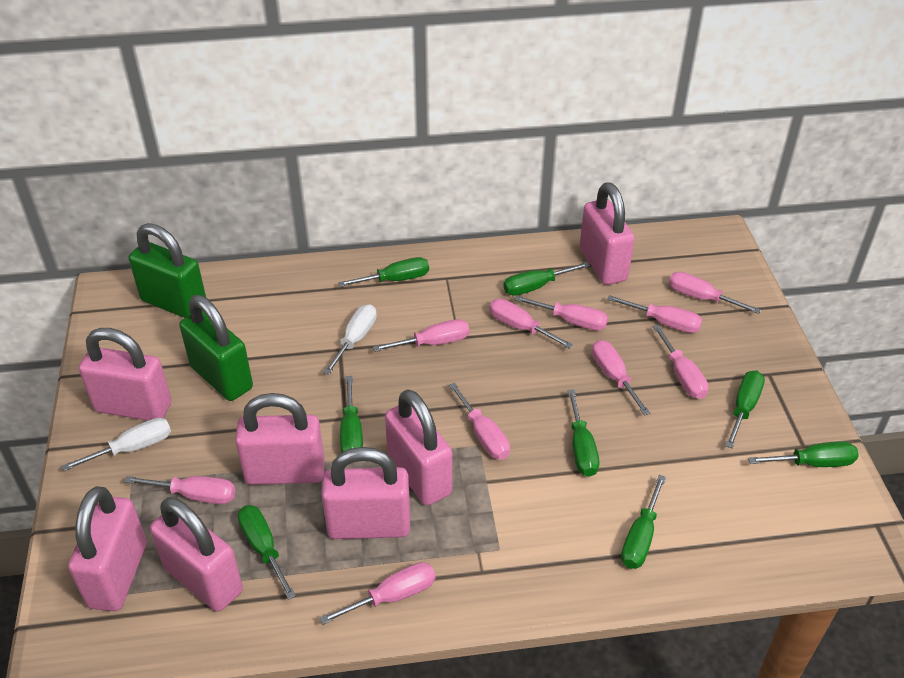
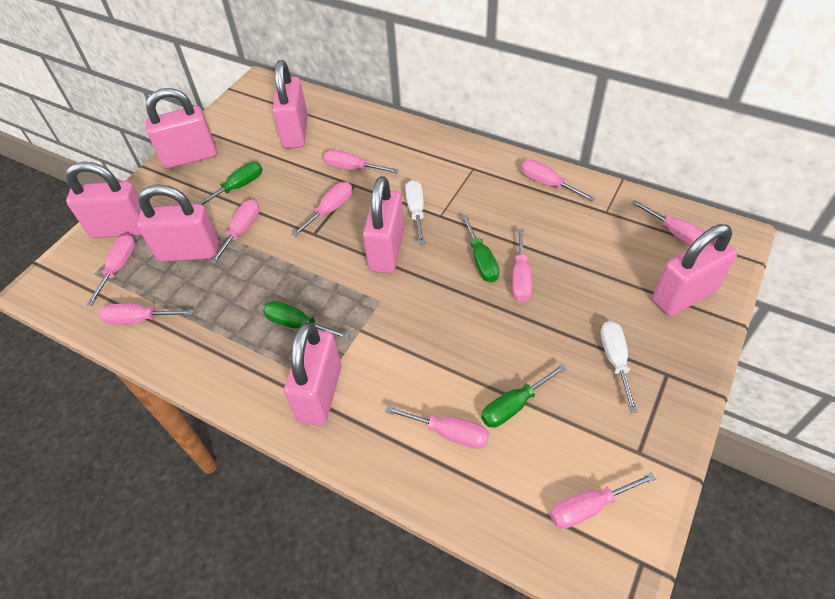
green padlock: 2 -> 0
green screwdriver: 8 -> 4

